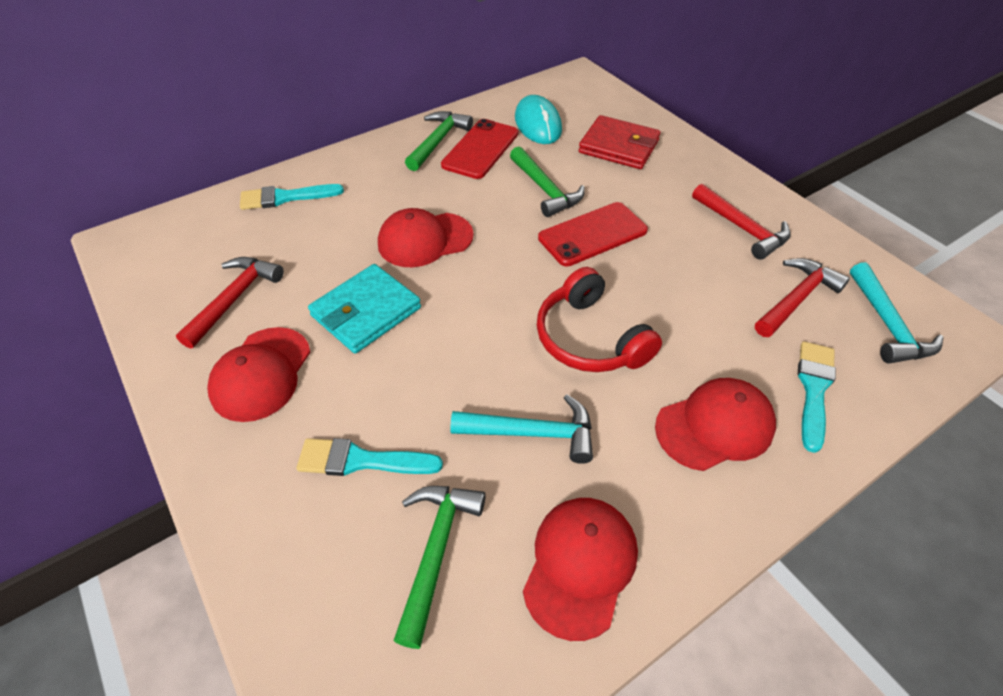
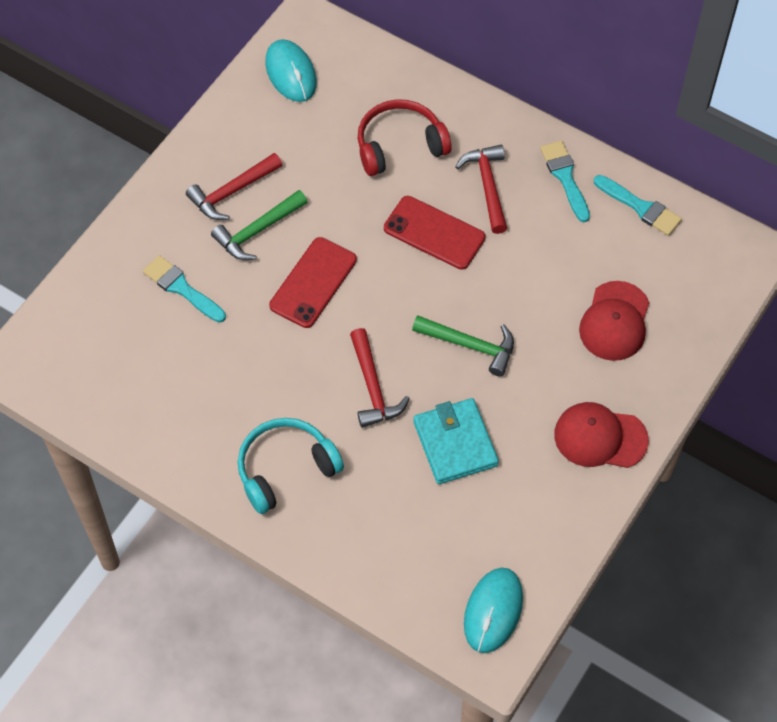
green hammer: 3 -> 2
red cap: 4 -> 2
red wallet: 1 -> 0
turquoise hammer: 2 -> 0
turquoise headphones: 0 -> 1
turquoise mouse: 1 -> 2

